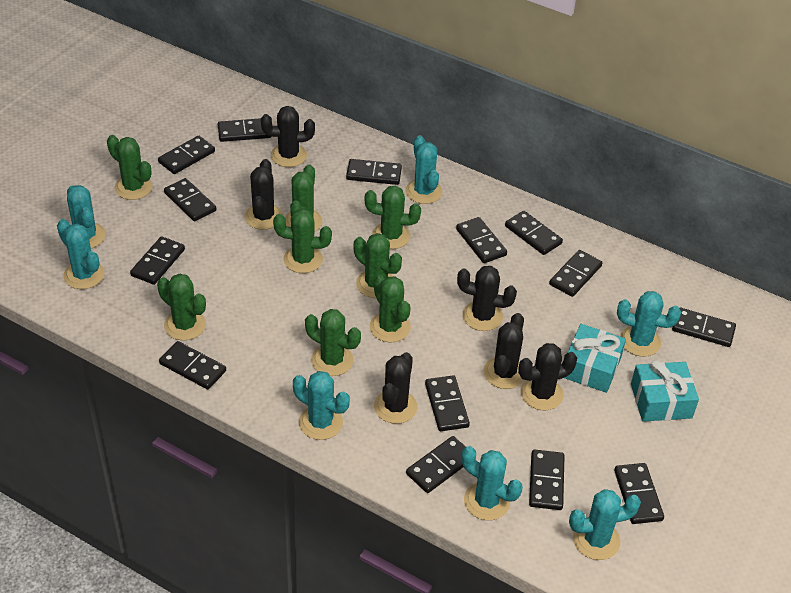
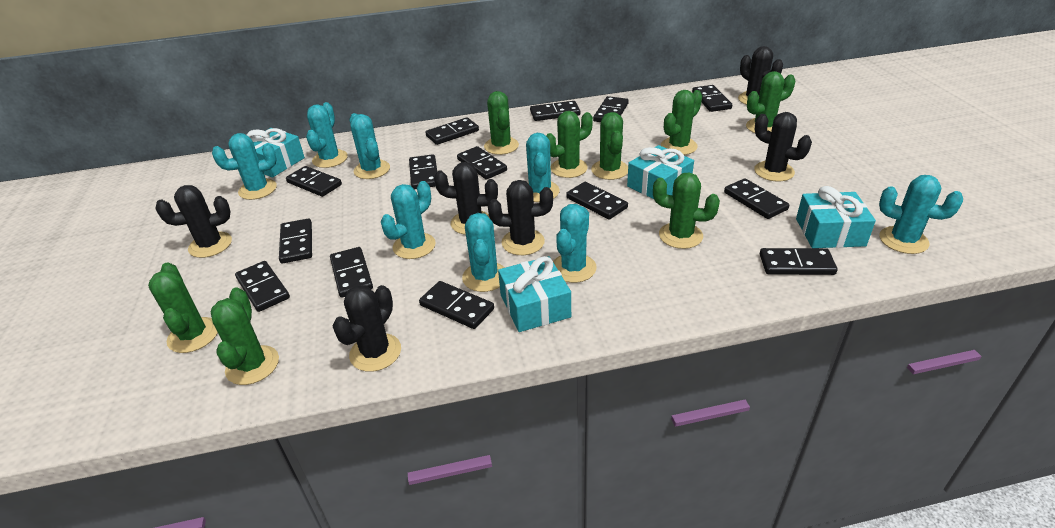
turquoise cactus: 7 -> 8
turquoise gift: 2 -> 4

